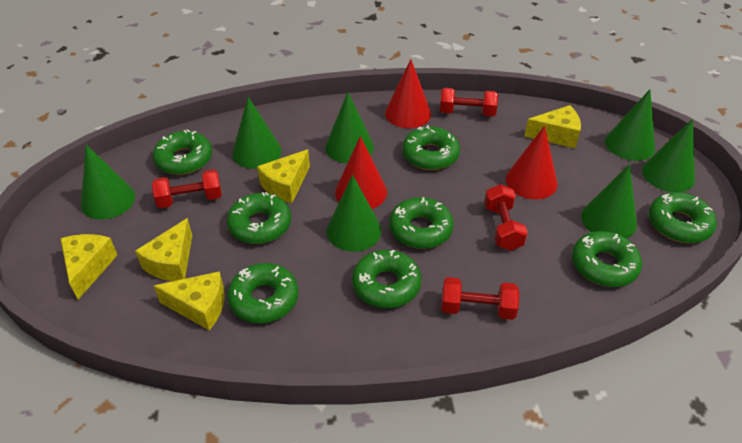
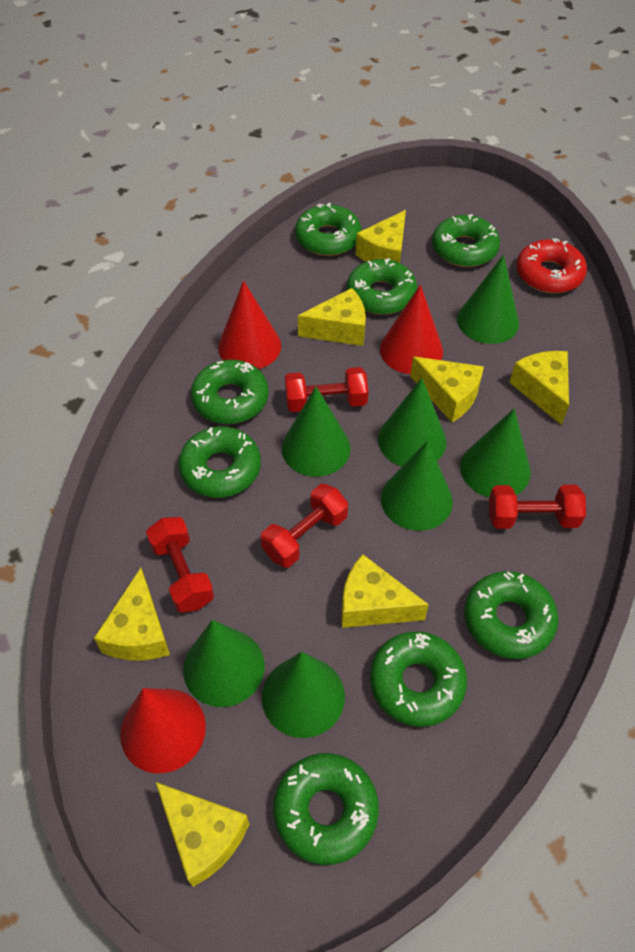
red donut: 0 -> 1
yellow cheese: 5 -> 7

